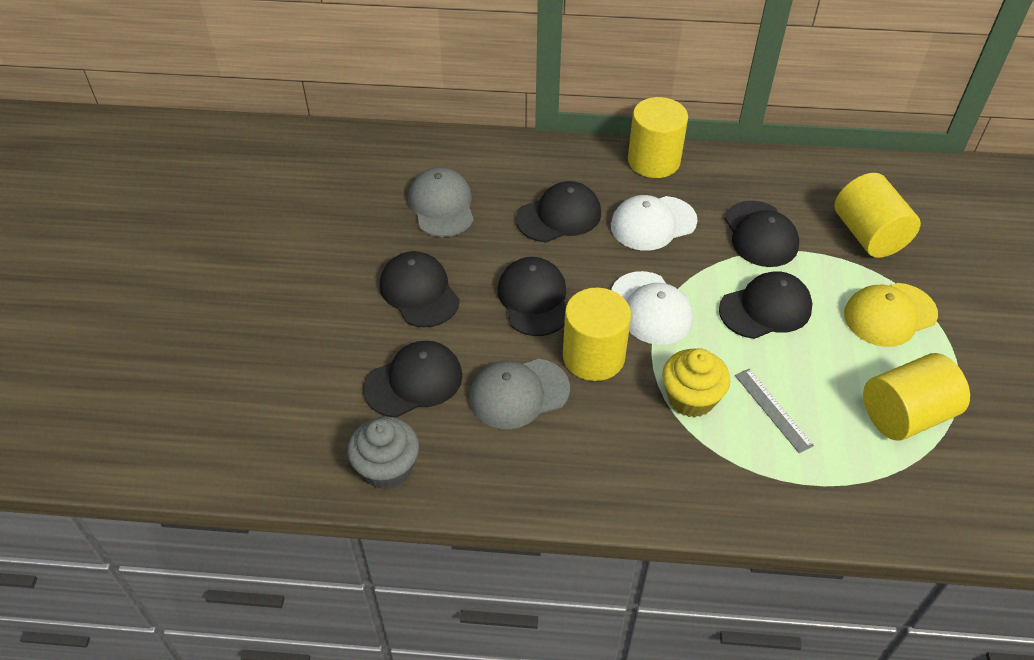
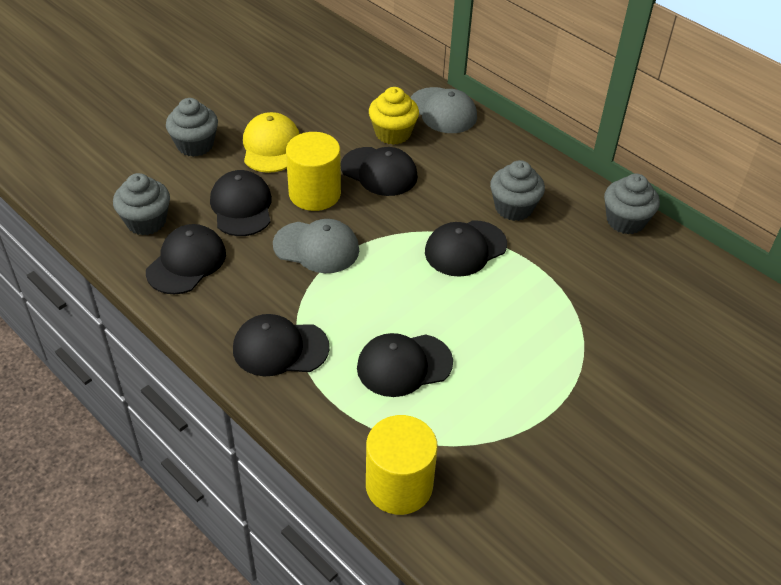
grey cupcake: 1 -> 4
grey ruler: 1 -> 0
white cap: 2 -> 0
yellow cylinder: 4 -> 2

